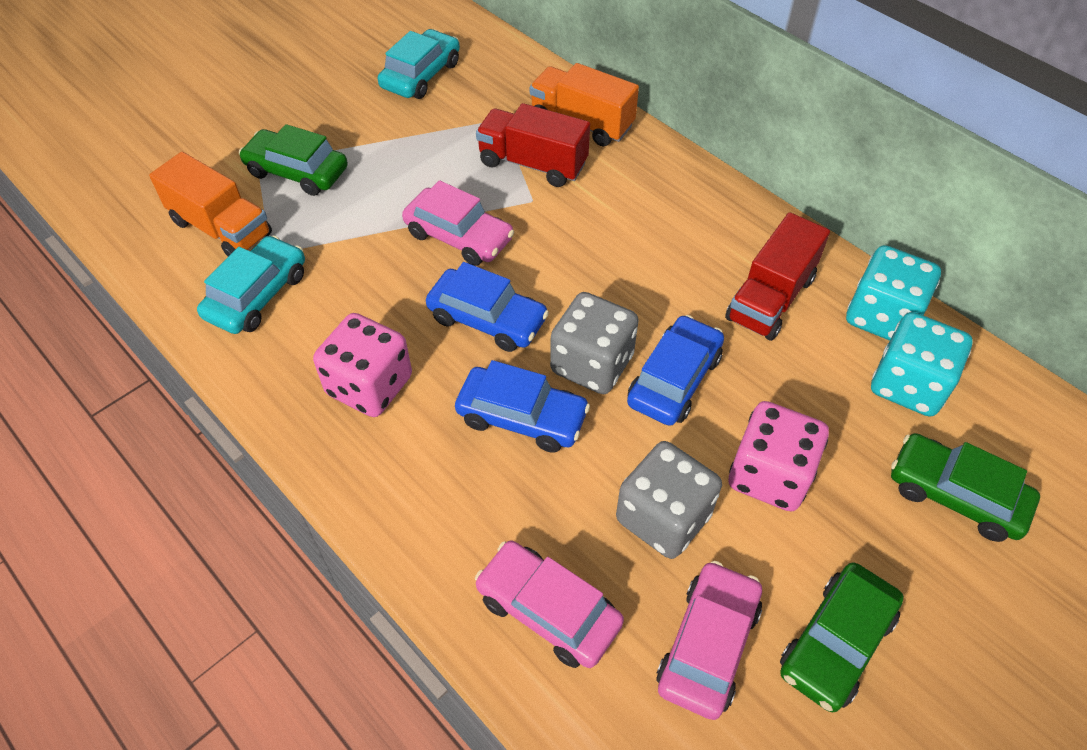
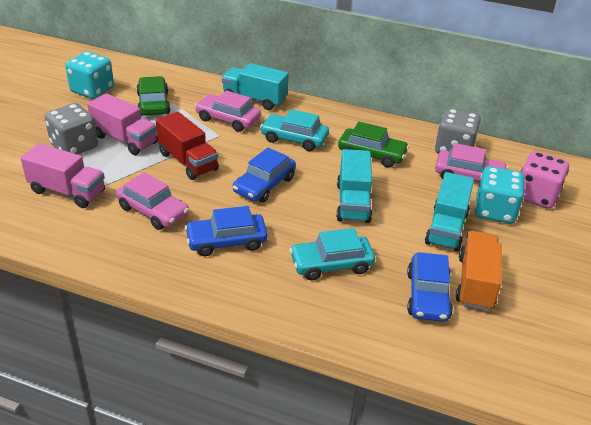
green car: 3 -> 2
orange truck: 2 -> 1
pink dice: 2 -> 1
pink truck: 0 -> 2
red truck: 2 -> 1
turquoise truck: 0 -> 3

